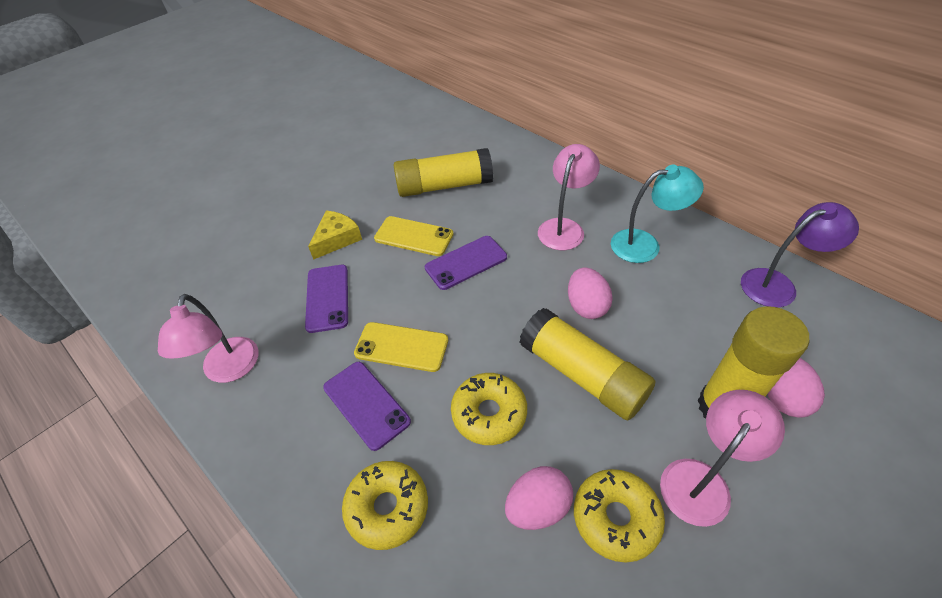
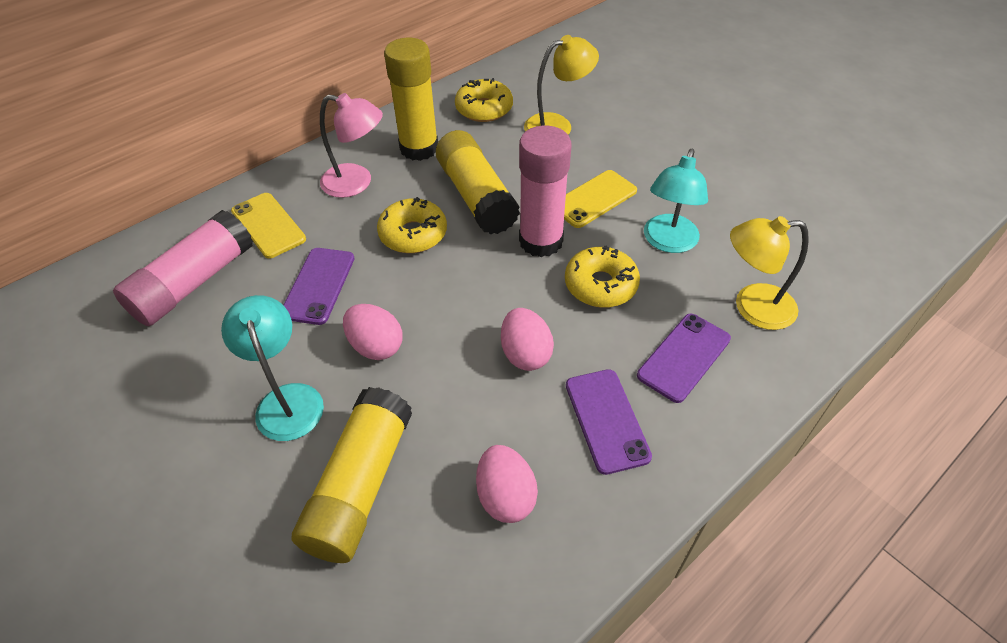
pink glue stick: 0 -> 2
pink lamp: 3 -> 1
purple lamp: 1 -> 0
turquoise lamp: 1 -> 2
yellow cheese: 1 -> 0
yellow lamp: 0 -> 2

